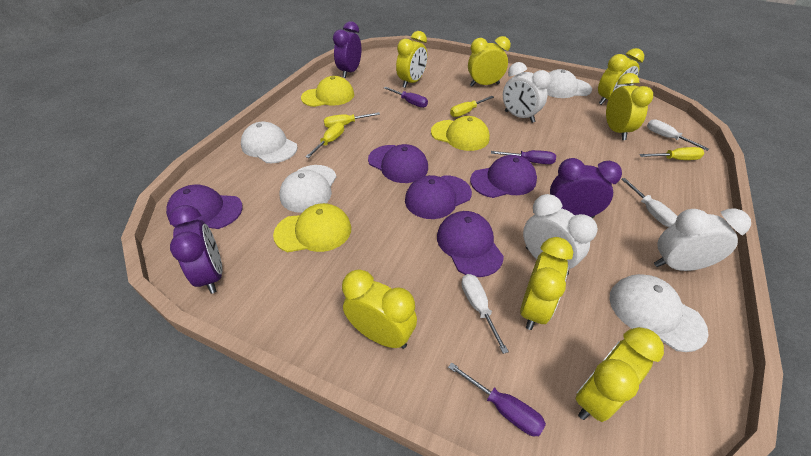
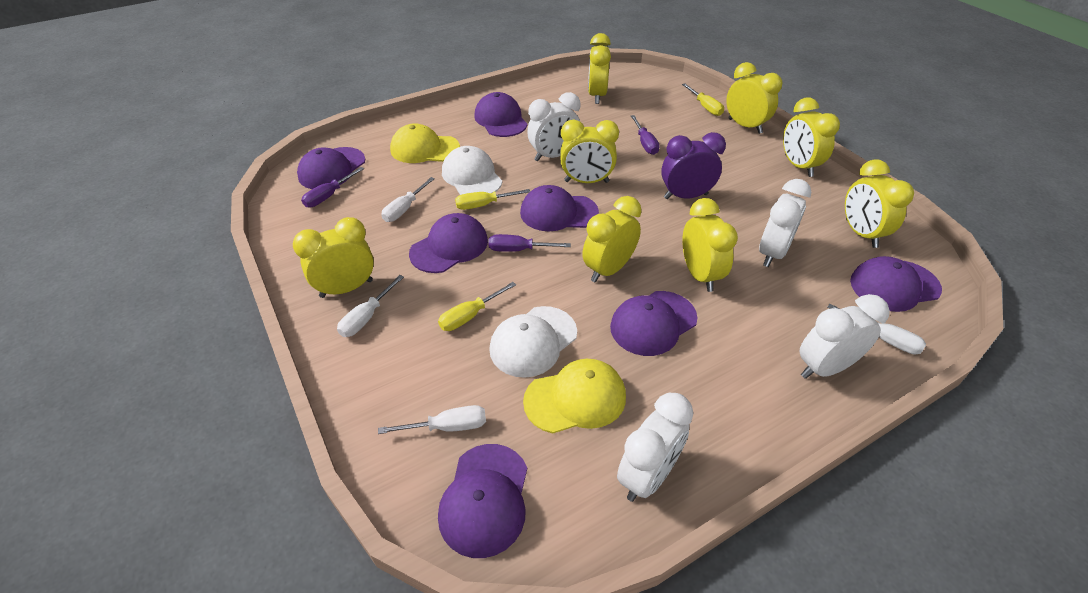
purple cap: 5 -> 7
purple clock: 3 -> 1
white cap: 4 -> 2
white clock: 3 -> 4
white screwdriver: 3 -> 4
yellow cap: 3 -> 2
yellow clock: 7 -> 8
yellow screwdriver: 4 -> 3

